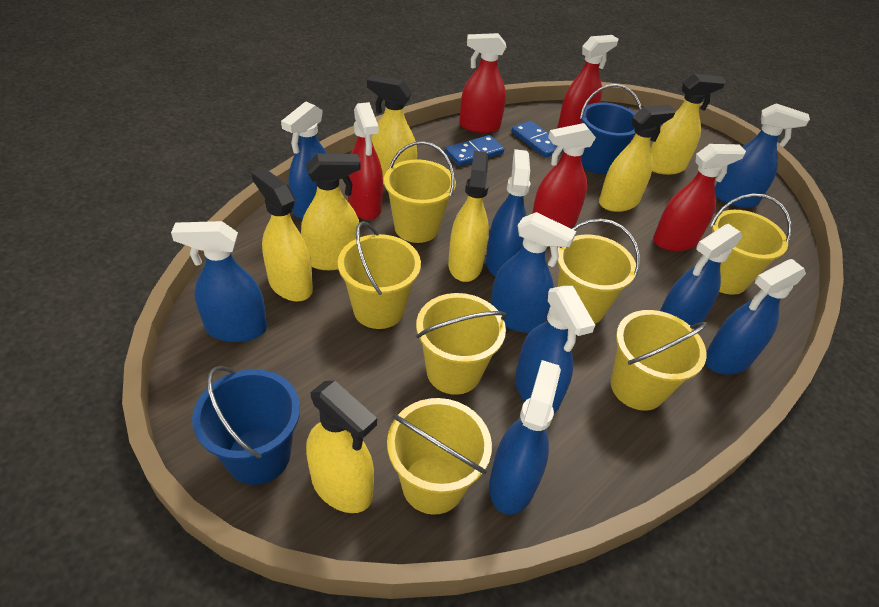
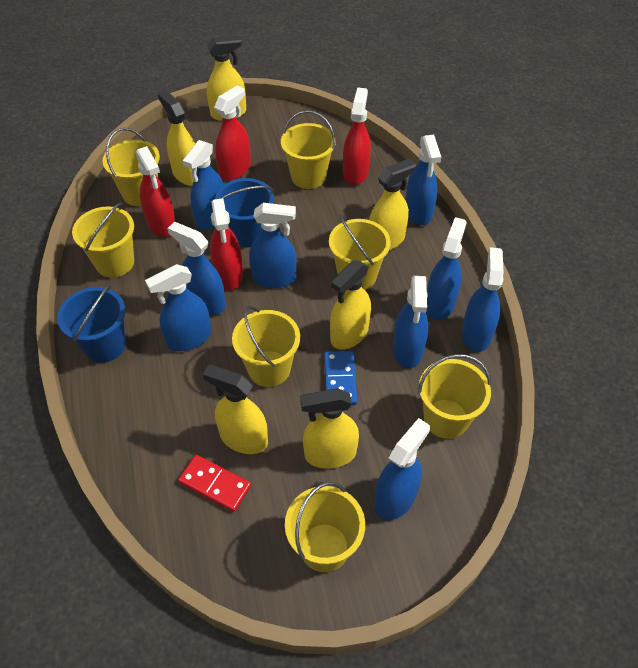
blue domino: 2 -> 1
red domino: 0 -> 1
red spray bottle: 5 -> 4
yellow spray bottle: 7 -> 6

